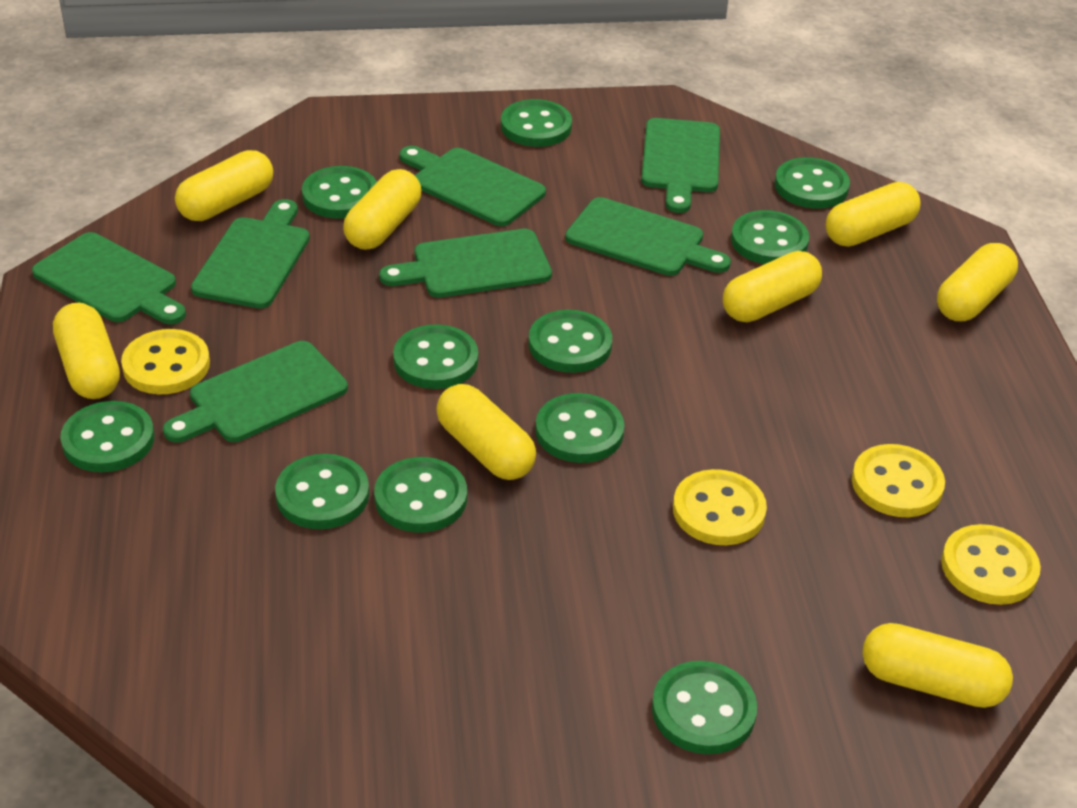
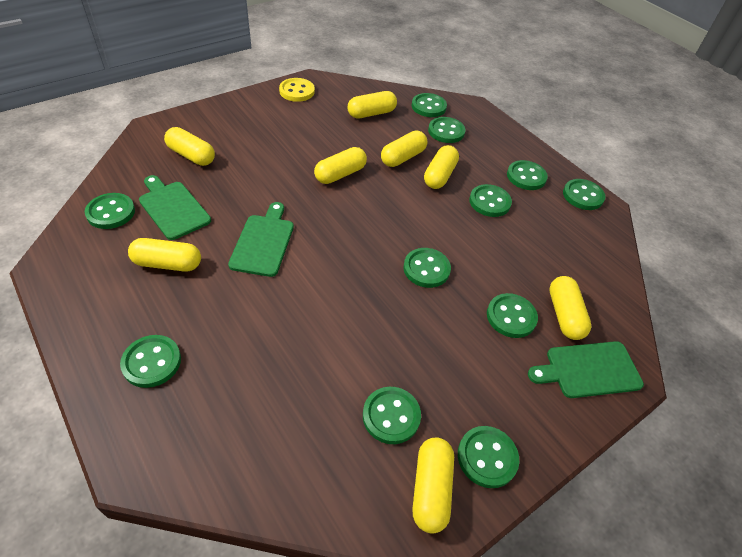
green cutting board: 7 -> 3
yellow button: 4 -> 1

